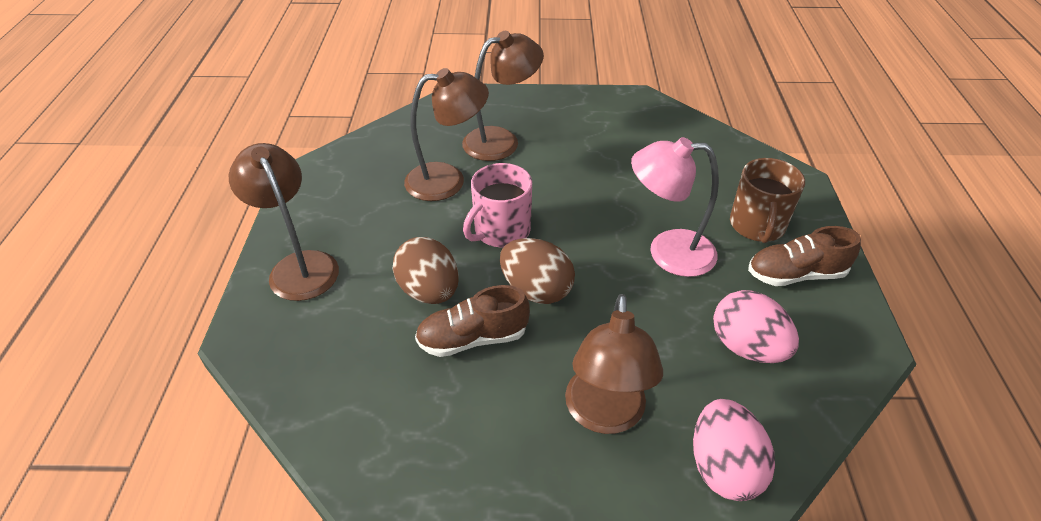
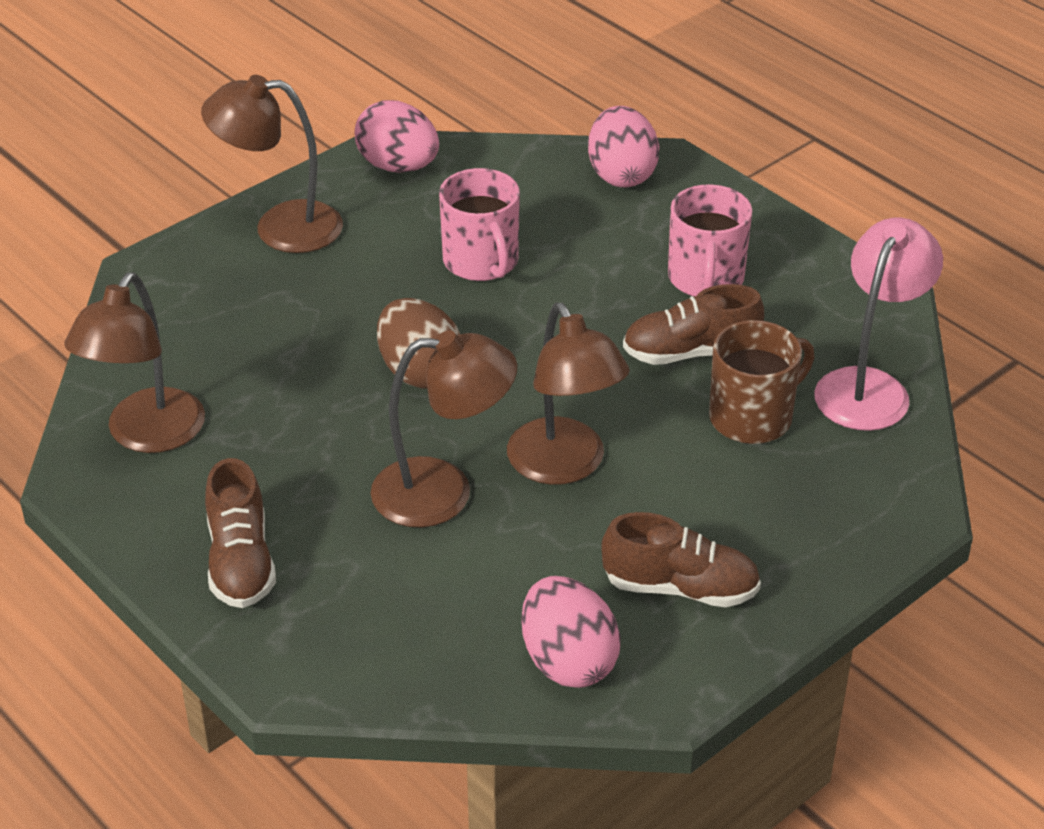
brown egg: 2 -> 1
brown shoe: 2 -> 3
pink egg: 2 -> 3
pink mug: 1 -> 2

